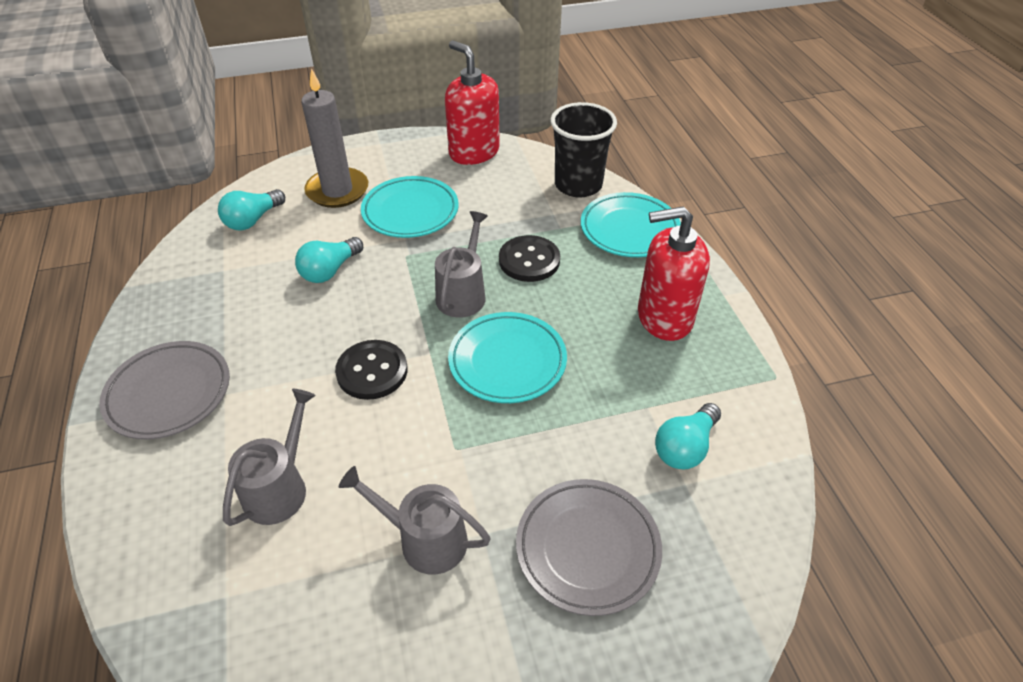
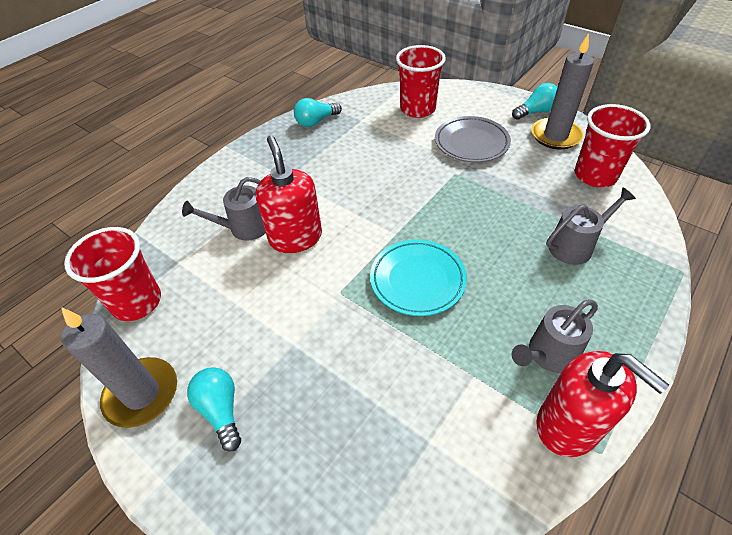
black button: 2 -> 0
black cup: 1 -> 0
grey candle: 1 -> 2
grey plate: 2 -> 1
red cup: 0 -> 3
turquoise plate: 3 -> 1

